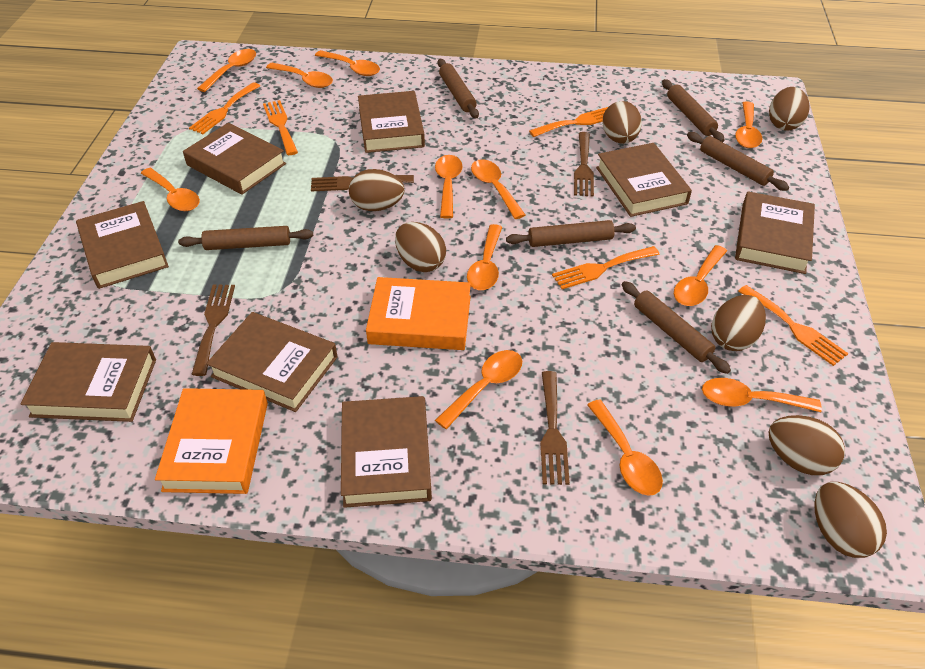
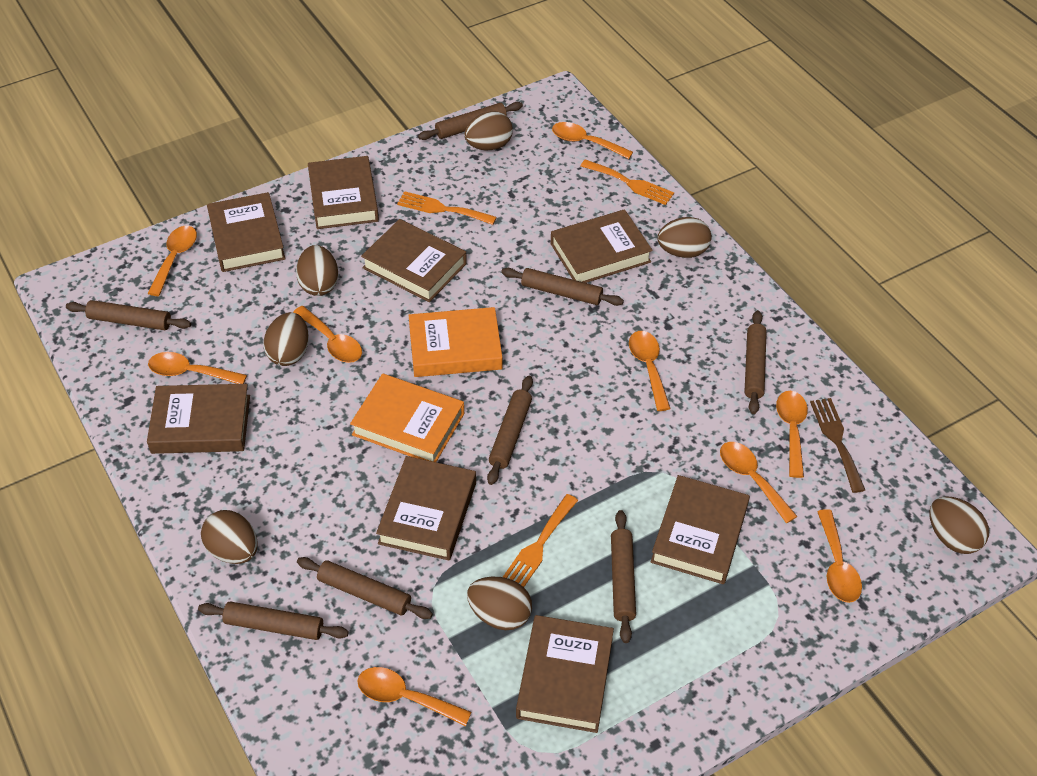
brown fork: 4 -> 1
brown rolling pin: 6 -> 8
orange fork: 5 -> 3
orange spoon: 12 -> 9

